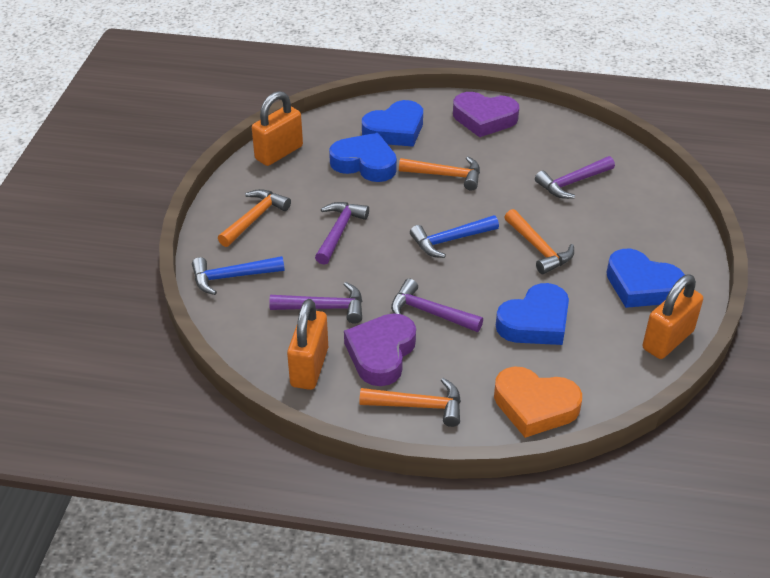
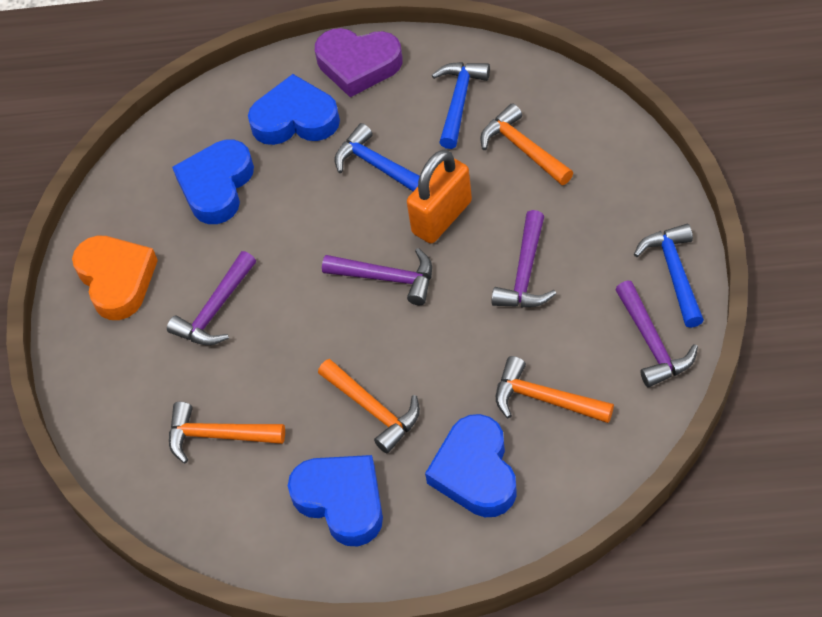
blue hammer: 2 -> 3
orange padlock: 3 -> 1
purple heart: 2 -> 1

